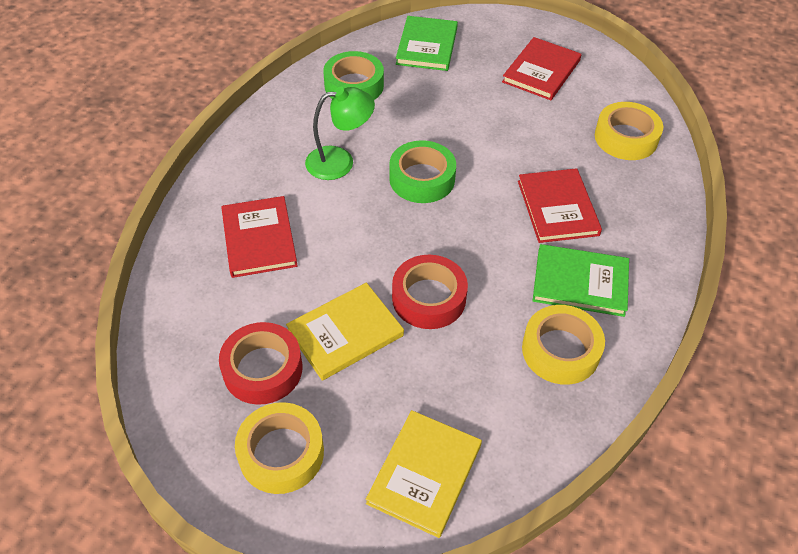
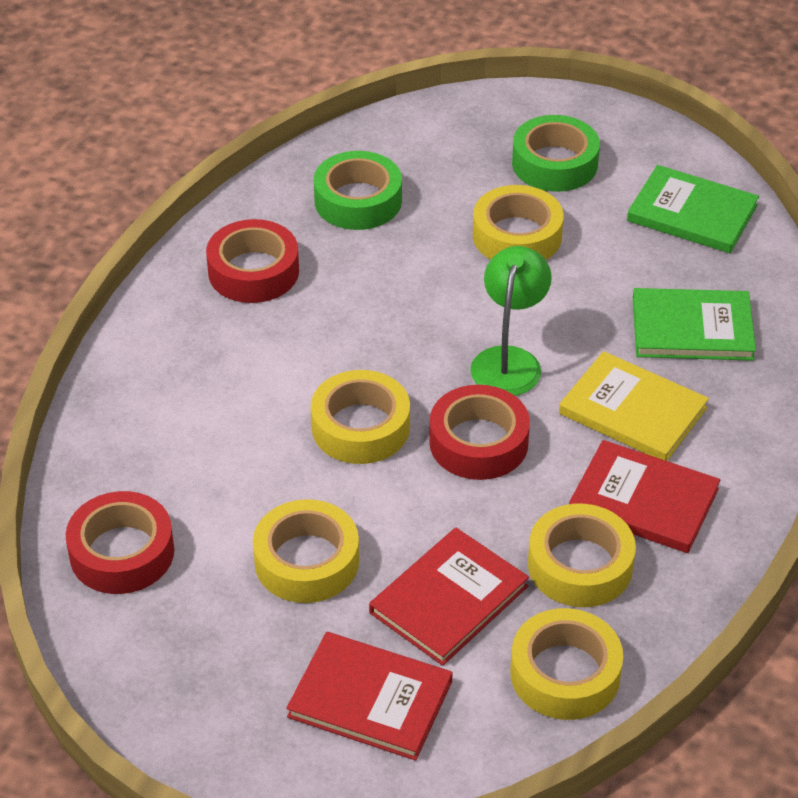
red tape: 2 -> 3
yellow book: 2 -> 1
yellow tape: 3 -> 5

